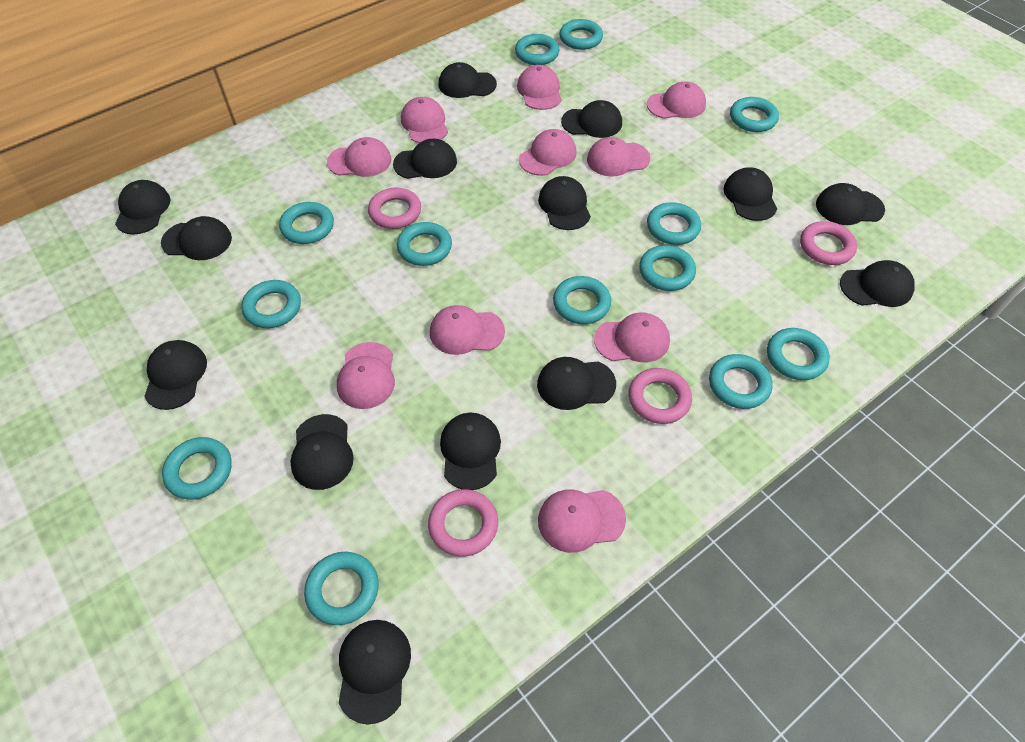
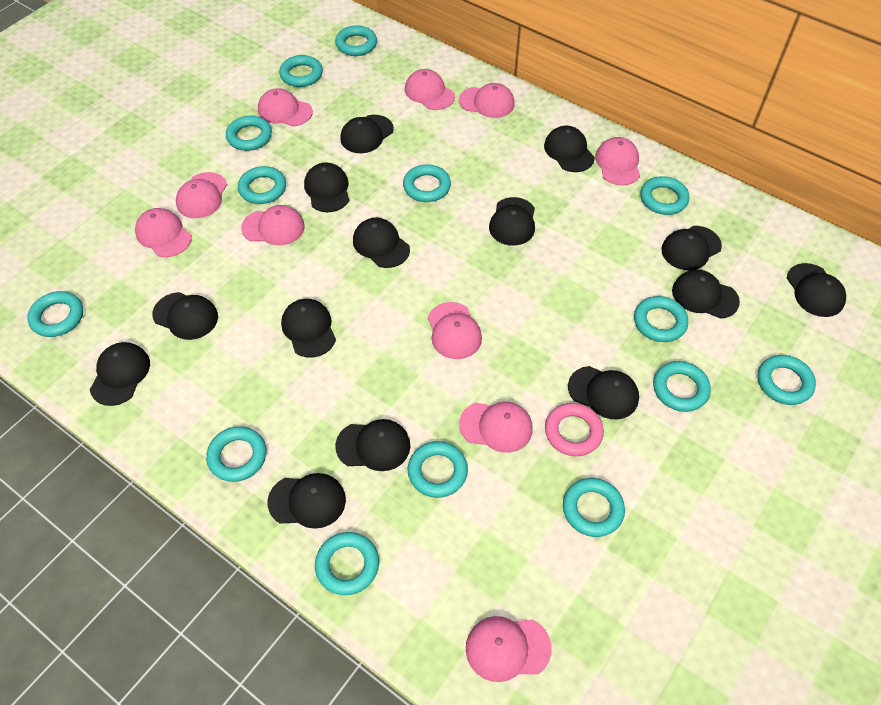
pink ring: 4 -> 1
turquoise ring: 13 -> 14

